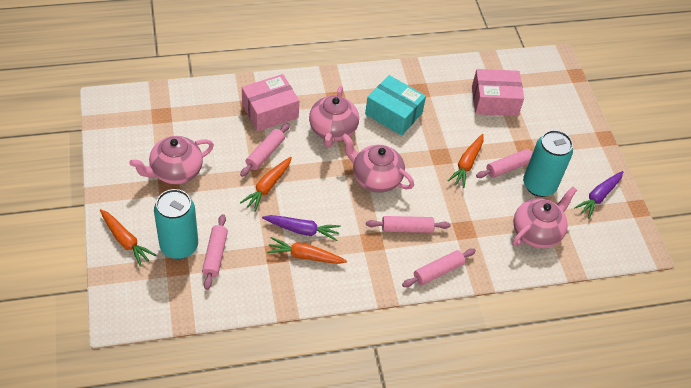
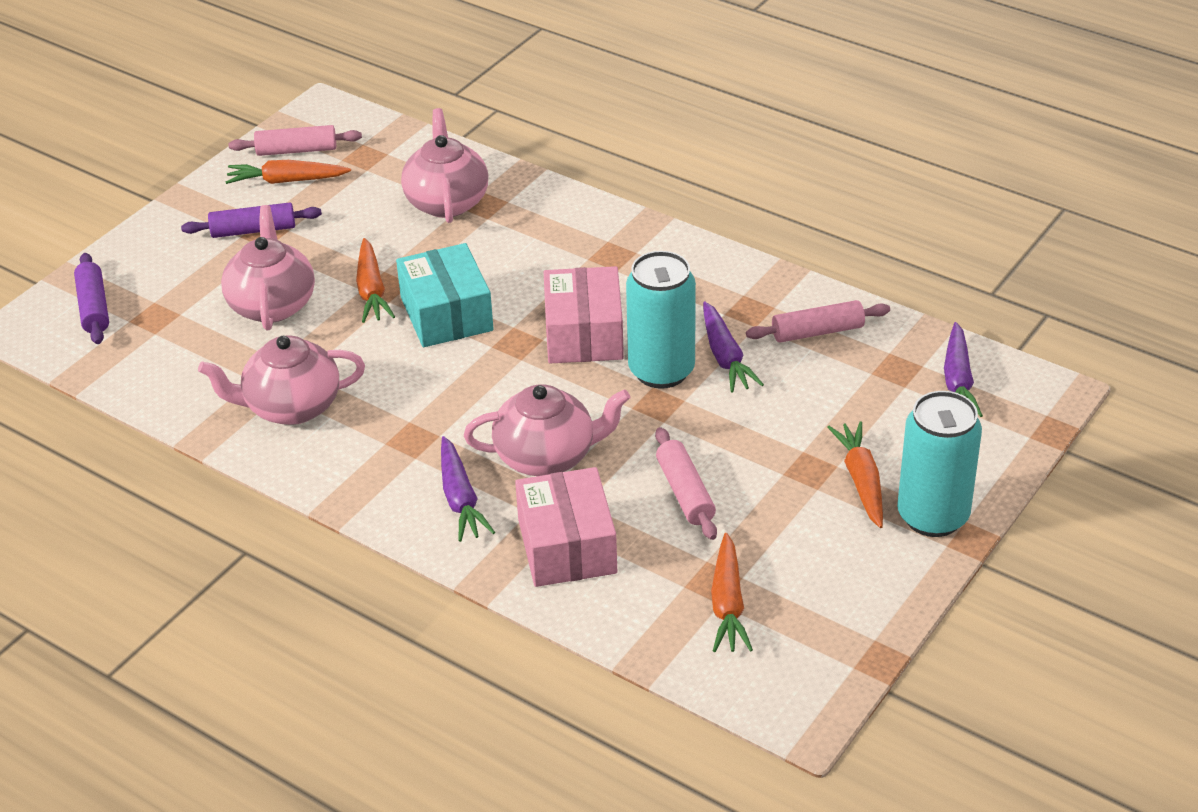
pink rolling pin: 5 -> 3
purple carrot: 2 -> 3
purple rolling pin: 0 -> 2

